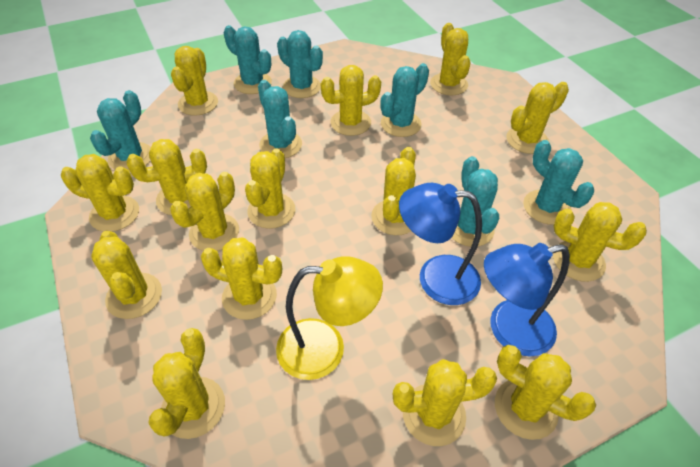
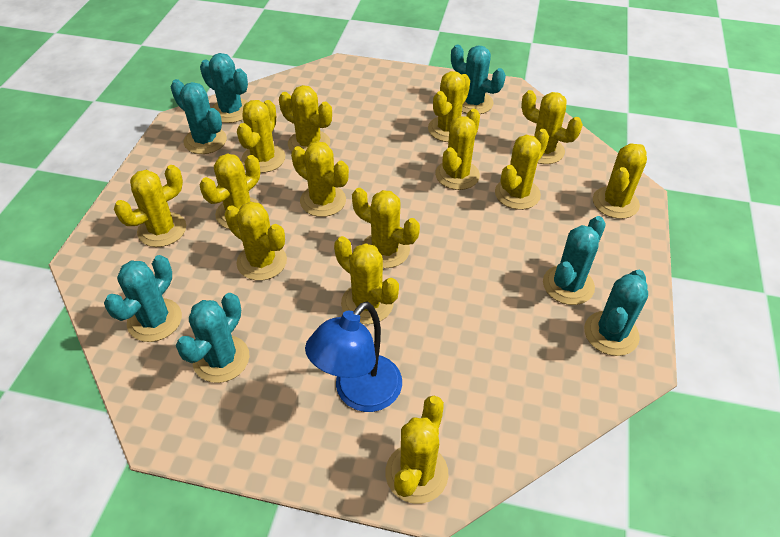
blue lamp: 2 -> 1
yellow cactus: 15 -> 14
yellow lamp: 1 -> 0

